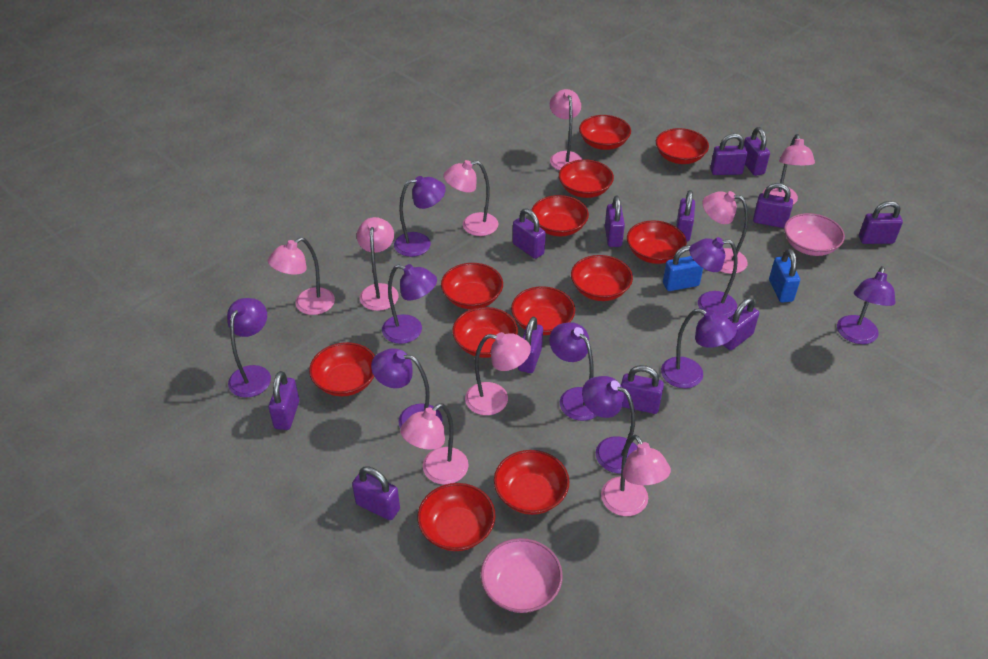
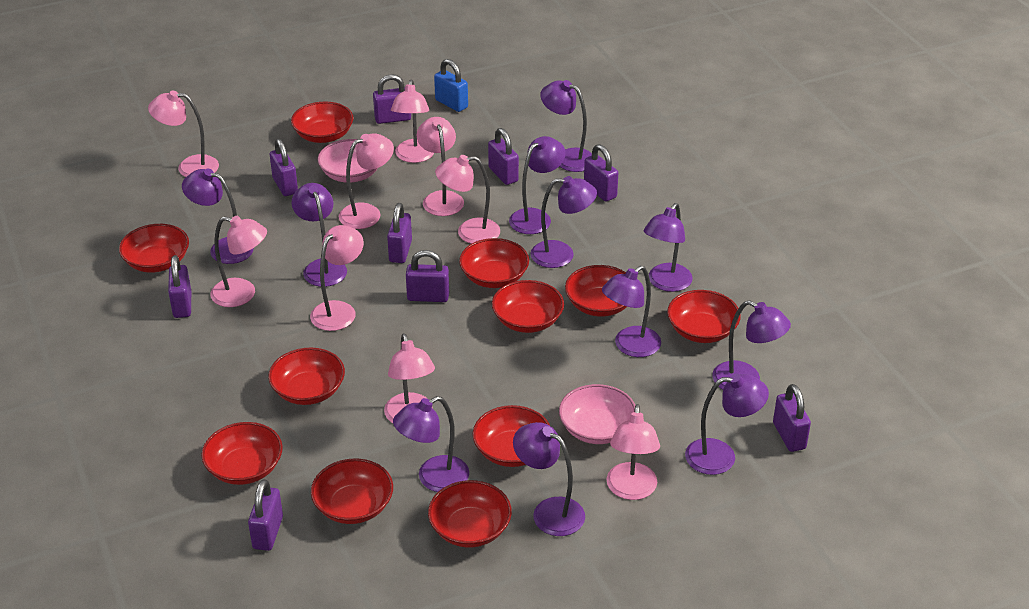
blue padlock: 2 -> 1
purple lamp: 9 -> 11
purple padlock: 12 -> 9
red bowl: 12 -> 11

